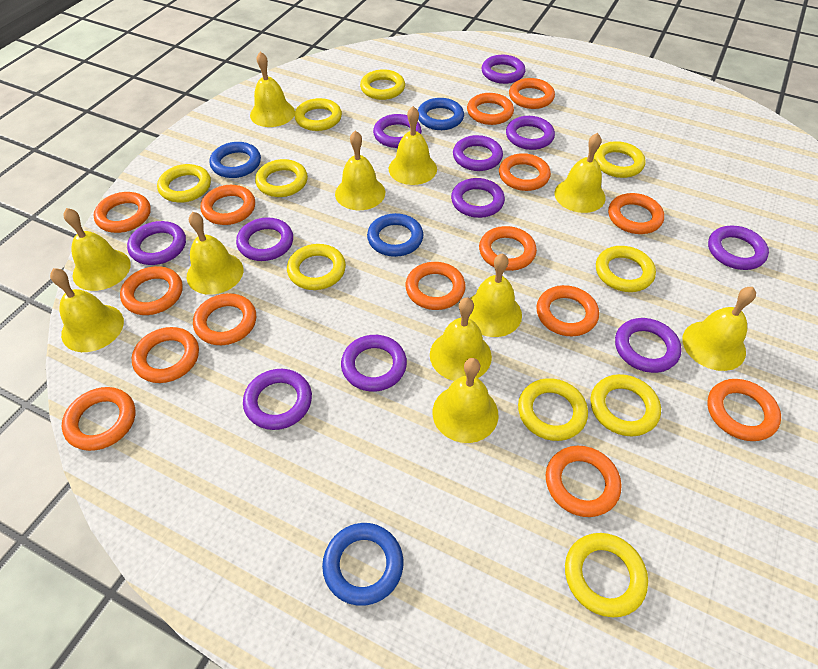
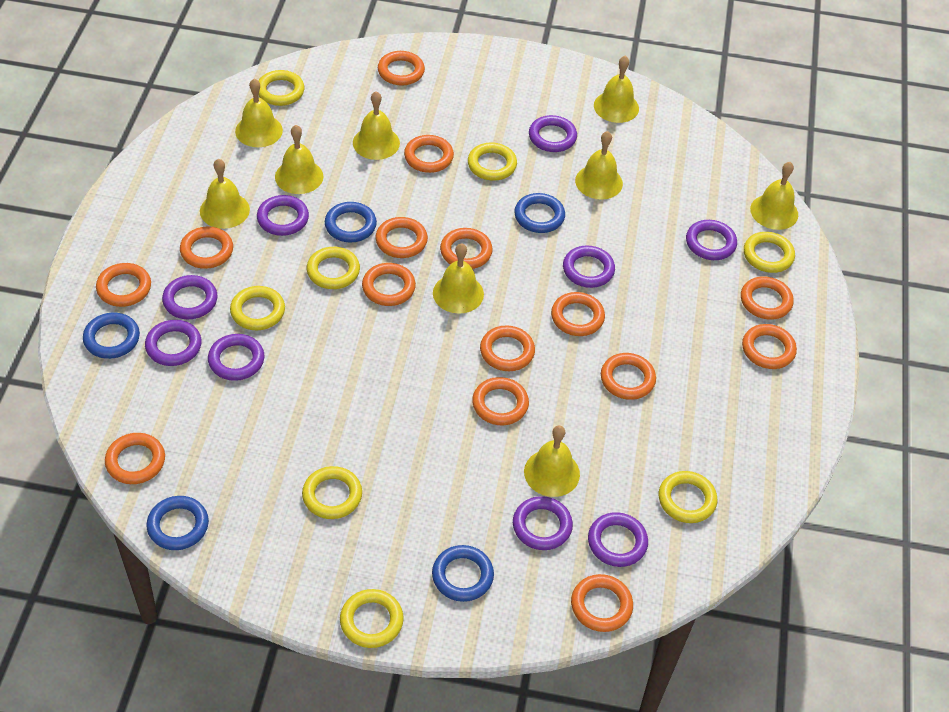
blue ring: 4 -> 5
purple ring: 11 -> 9
yellow bell: 11 -> 9
yellow ring: 10 -> 8

